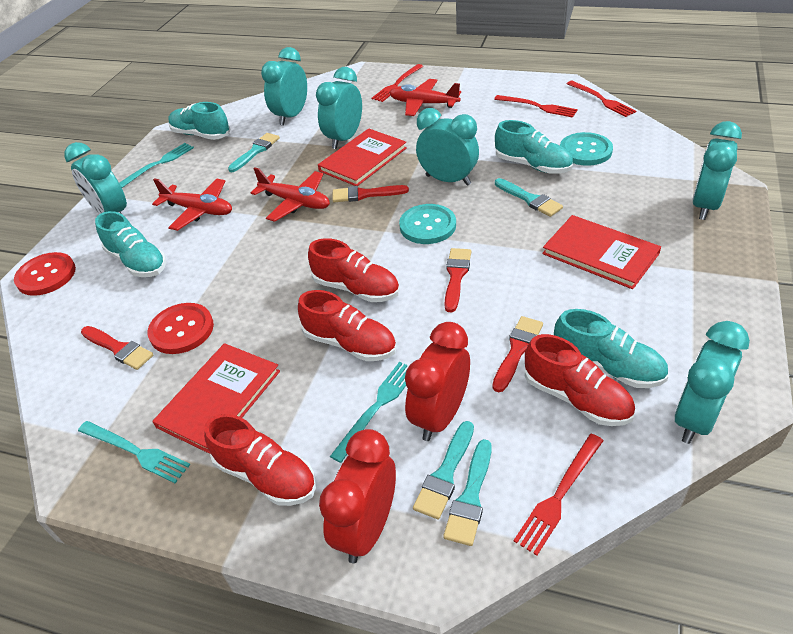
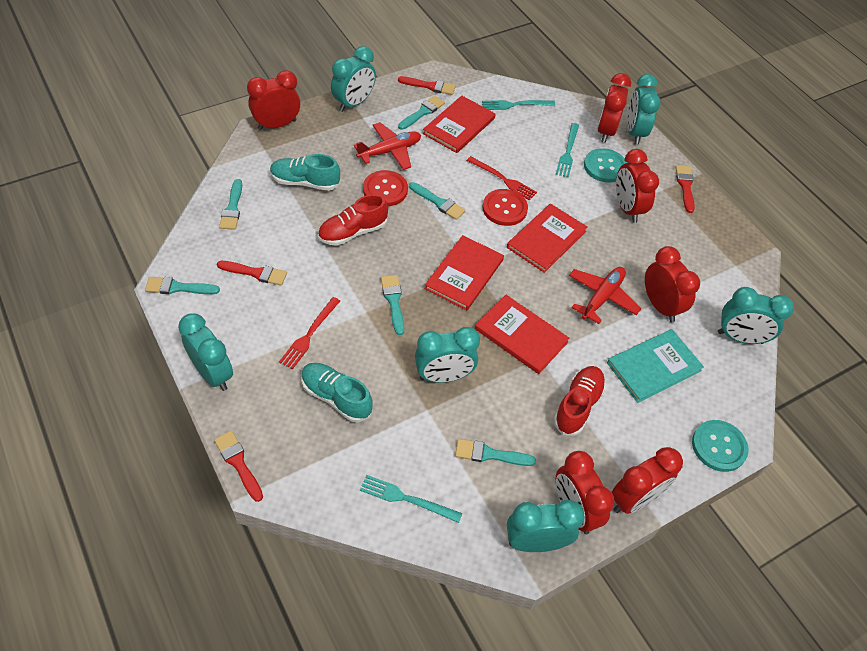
red book: 3 -> 4
red clock: 2 -> 6
red fork: 4 -> 2
red plane: 3 -> 2
red shoe: 4 -> 2
turquoise book: 0 -> 1
turquoise brush: 4 -> 6
turquoise shoe: 4 -> 2

